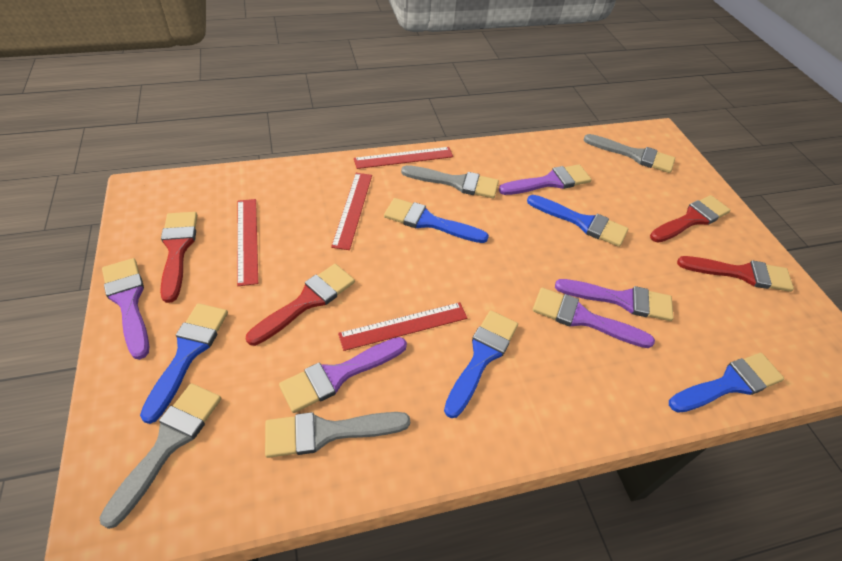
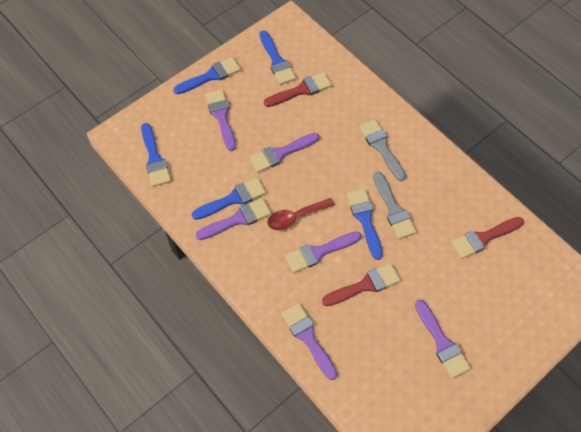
grey brush: 4 -> 2
purple brush: 5 -> 6
red brush: 4 -> 3
red ruler: 4 -> 0
red spoon: 0 -> 1

